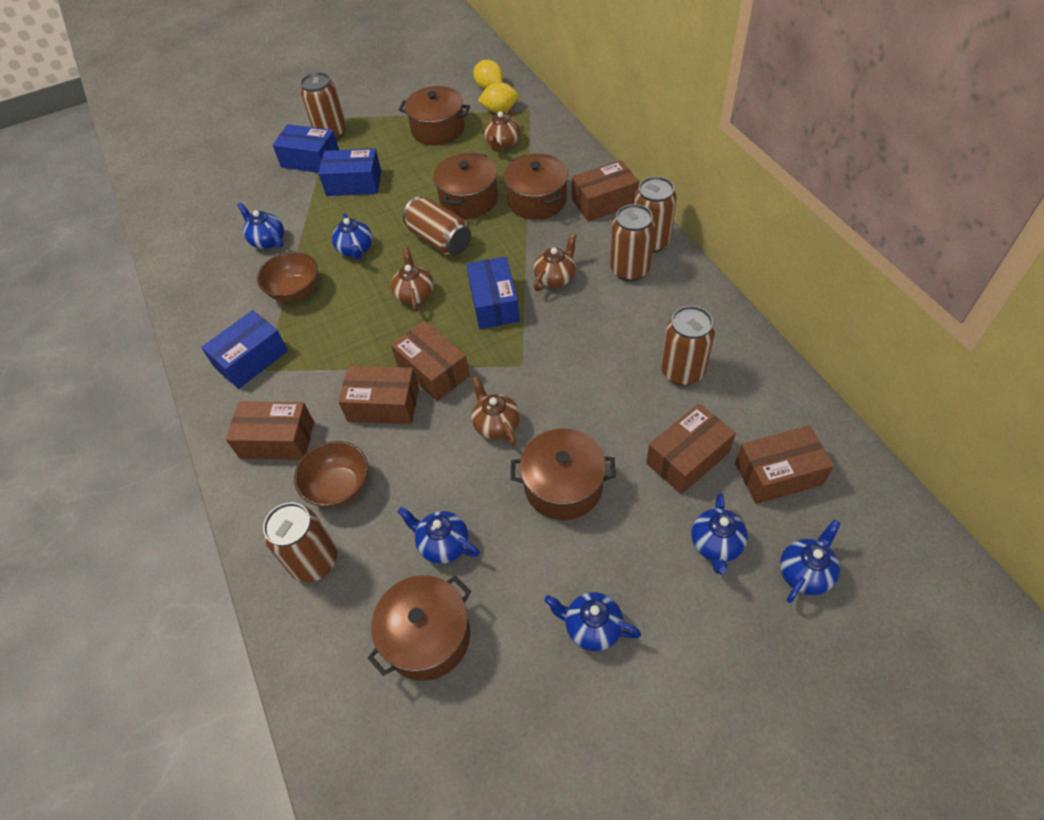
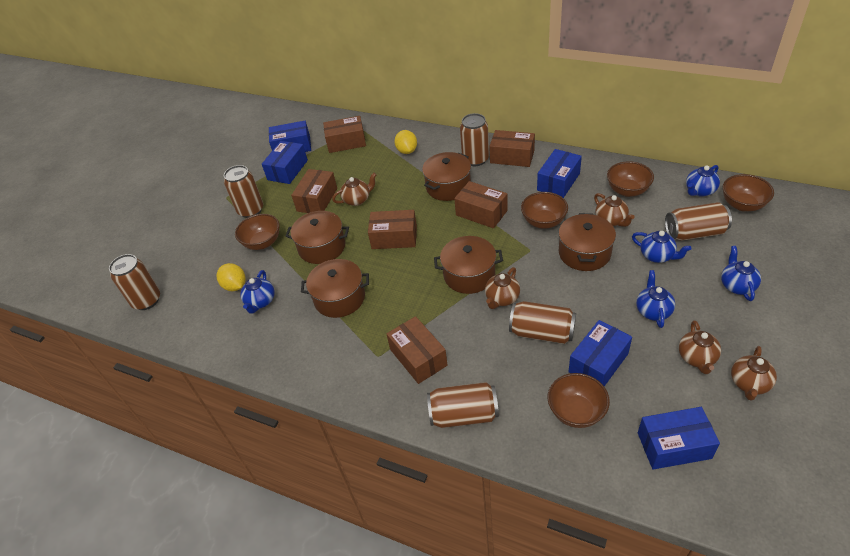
blue box: 4 -> 5
blue teapot: 6 -> 5
brown bowl: 2 -> 5
brown teapot: 4 -> 5

